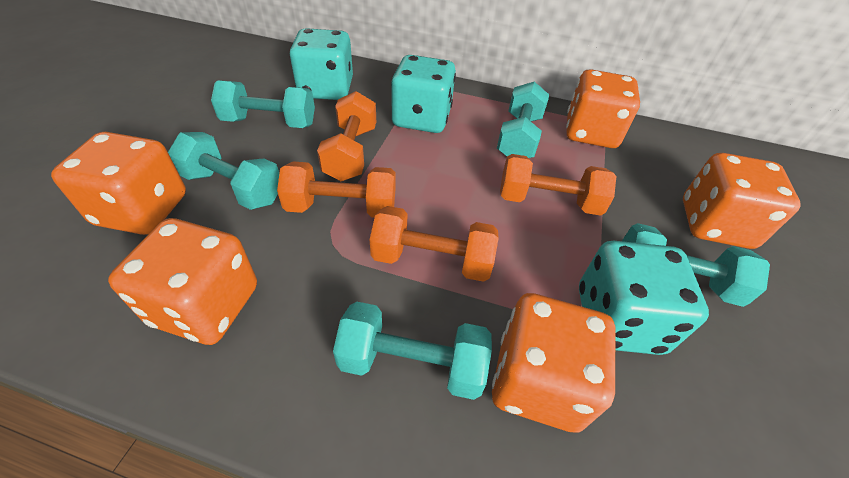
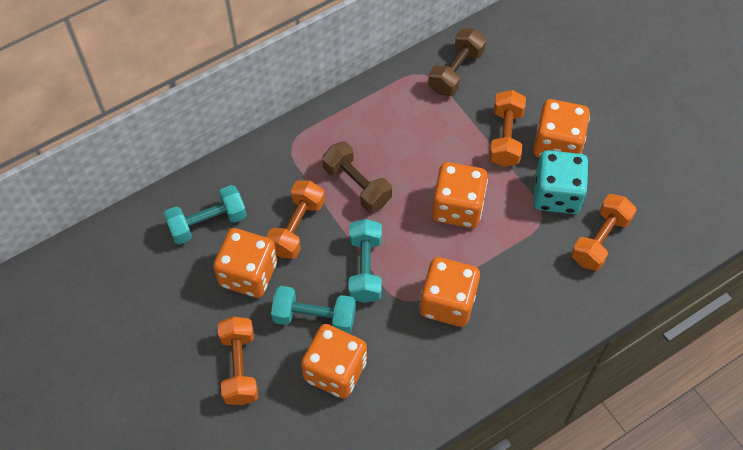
brown dumbbell: 0 -> 2
turquoise dice: 3 -> 1
turquoise dumbbell: 5 -> 3

